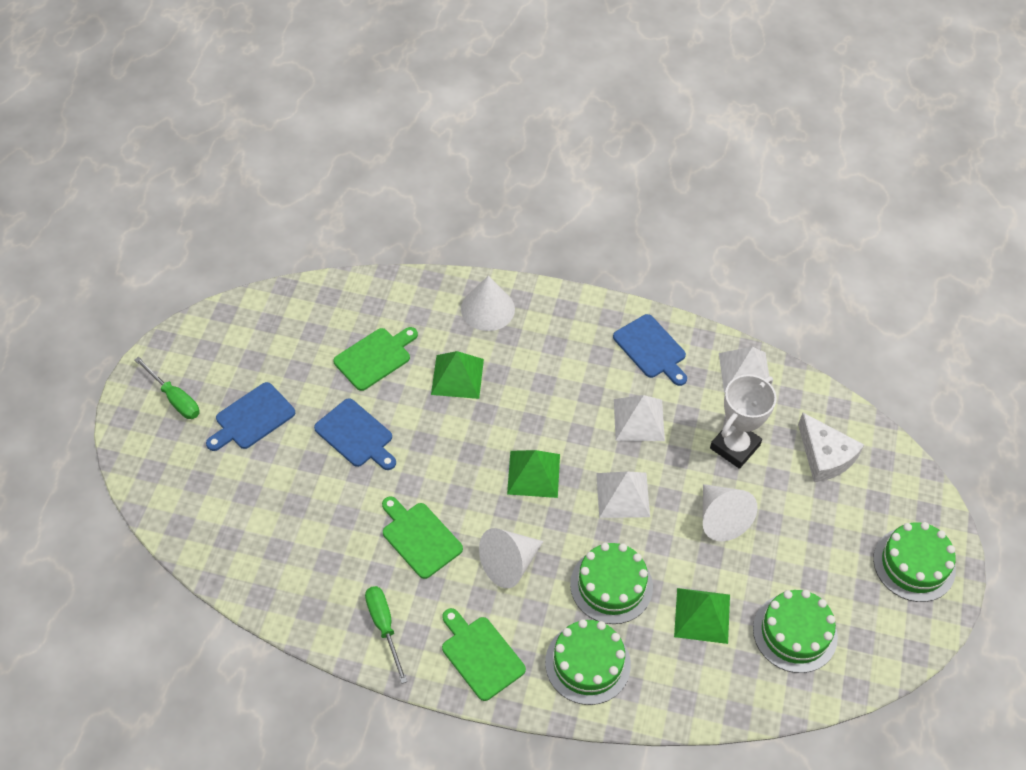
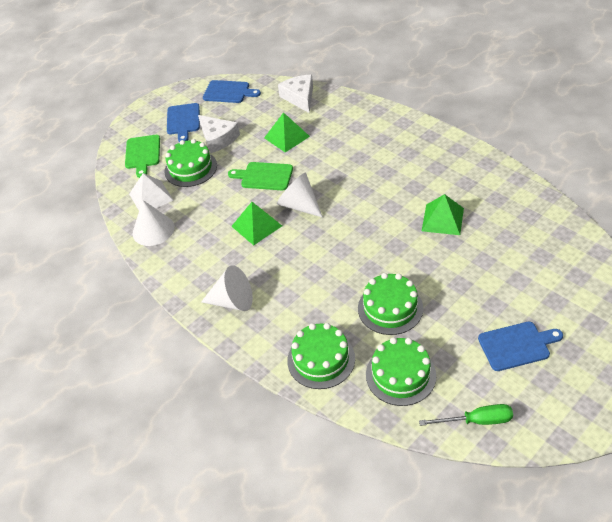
green cutting board: 3 -> 2
green screwdriver: 2 -> 1
white cheese: 1 -> 2
white pyramid: 3 -> 1
white trophy: 1 -> 0

